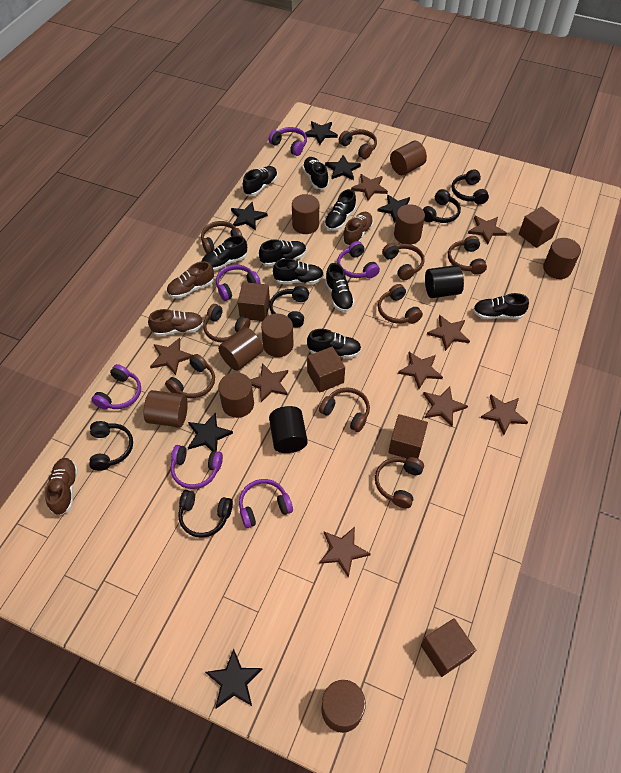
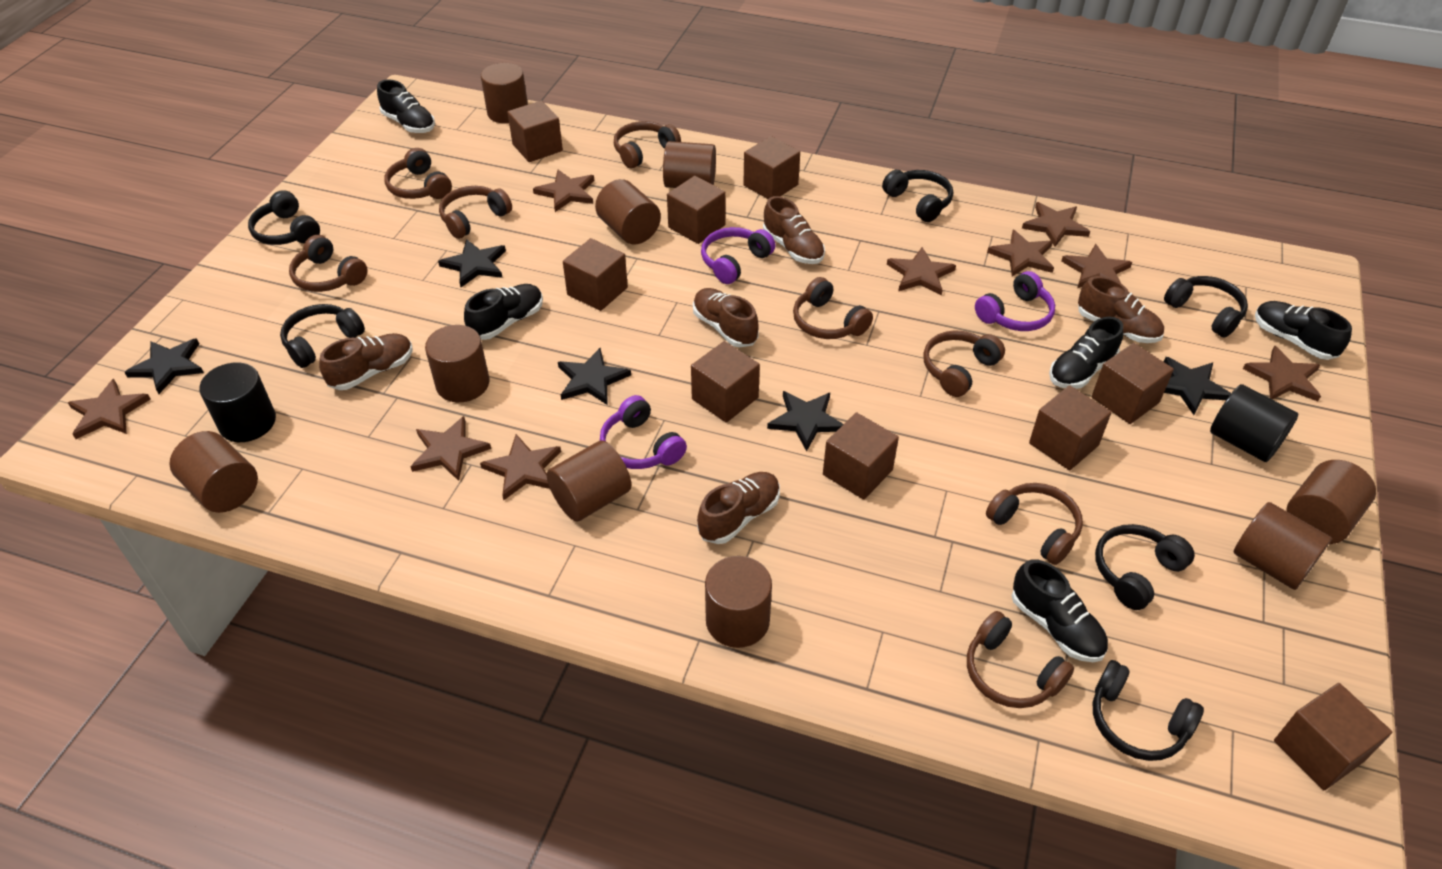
black headphones: 5 -> 6
black shoe: 9 -> 5
black star: 6 -> 5
brown cube: 5 -> 9
brown headphones: 9 -> 8
brown shoe: 4 -> 5
purple headphones: 6 -> 3

